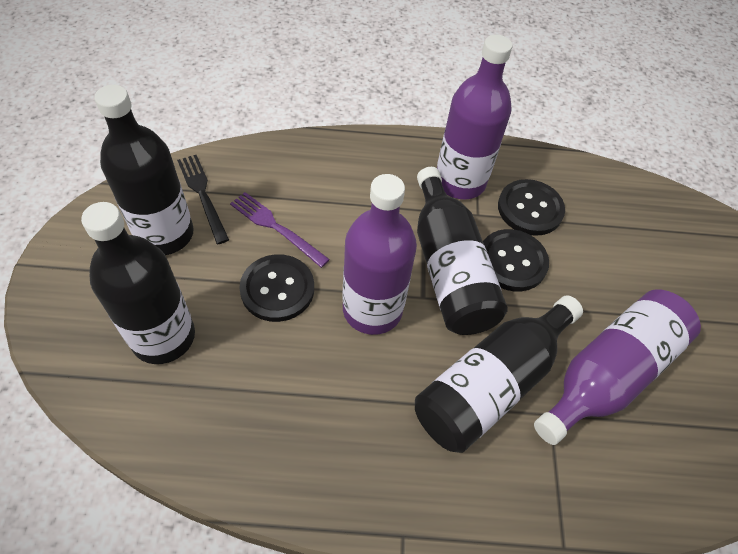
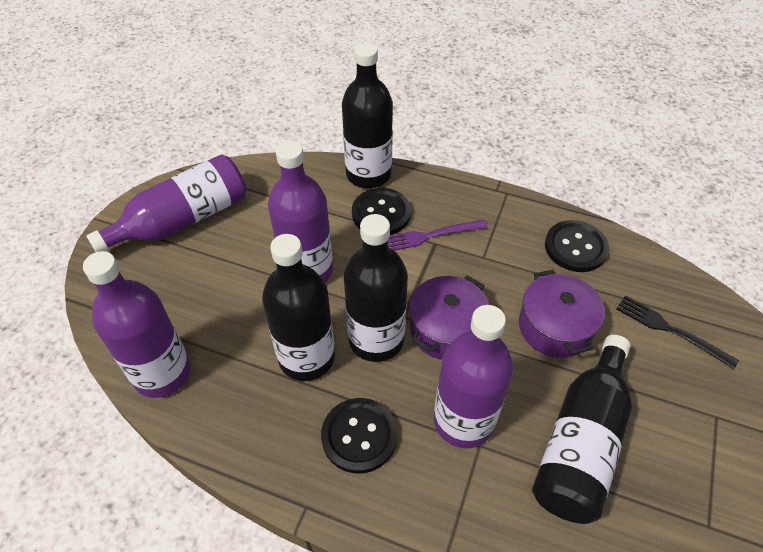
purple bottle: 3 -> 4
purple pot: 0 -> 2

